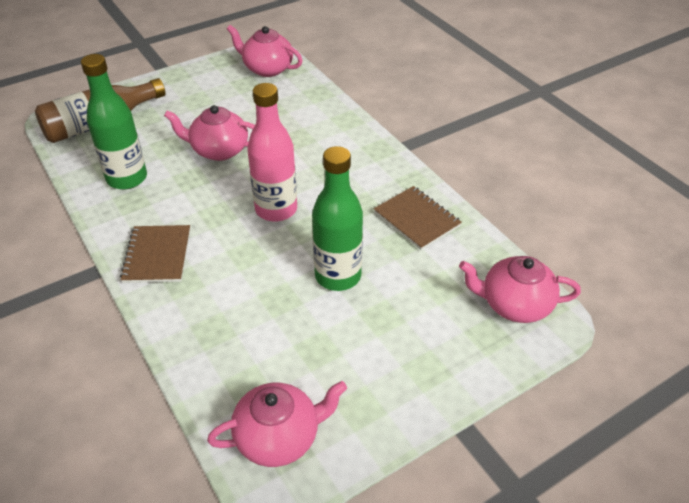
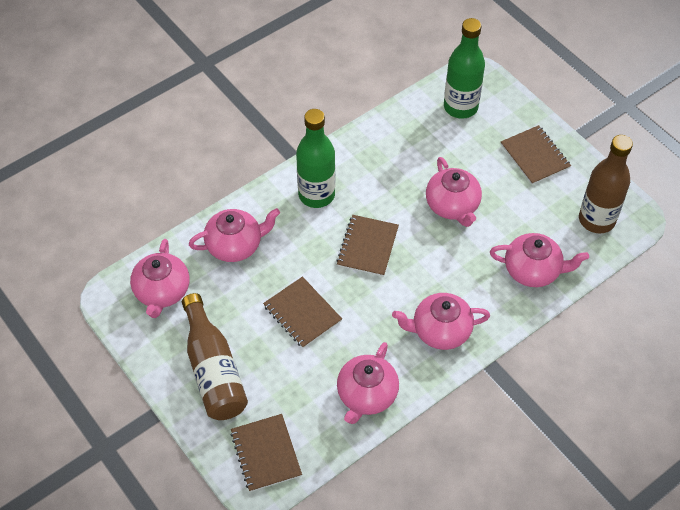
brown bottle: 1 -> 2
brown notebook: 2 -> 4
pink bottle: 1 -> 0
pink teapot: 4 -> 6

